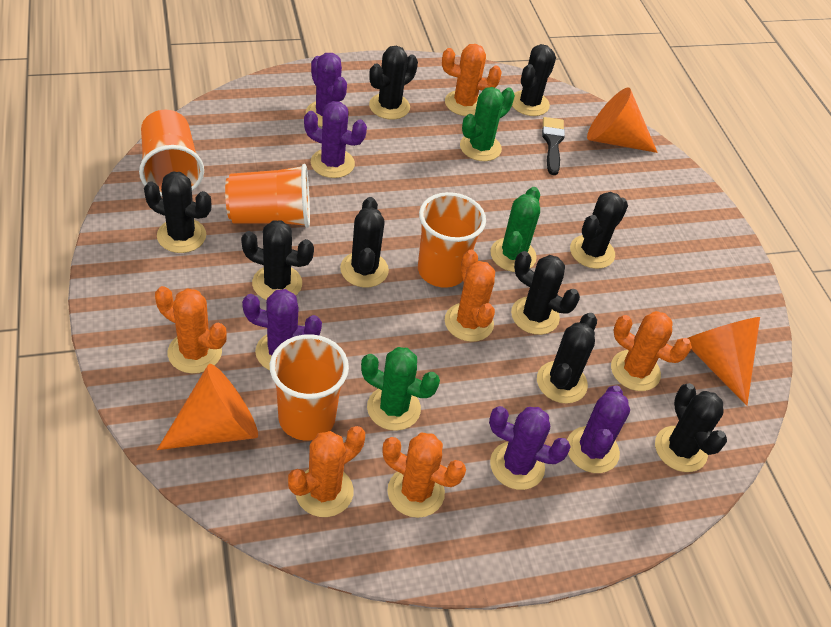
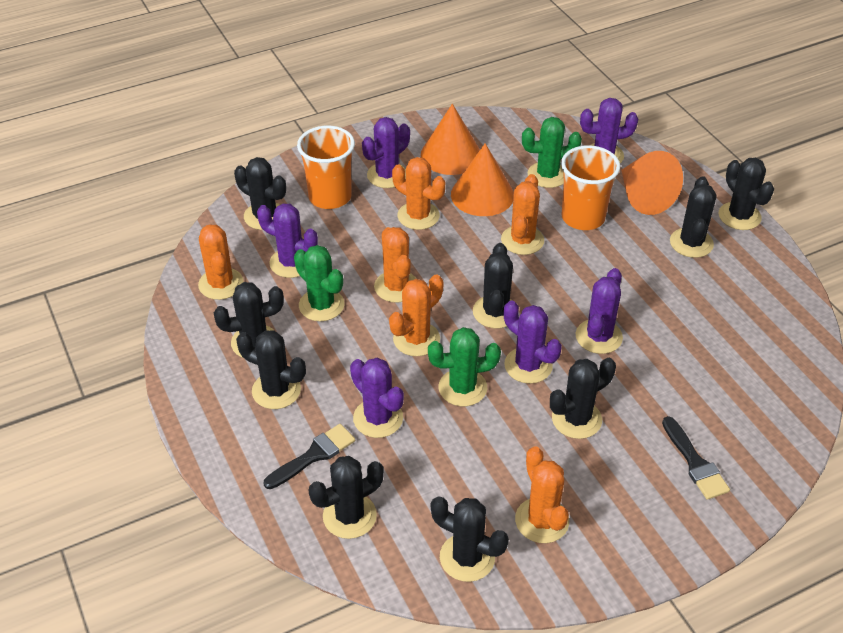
black brush: 1 -> 2
orange cup: 4 -> 2
purple cactus: 5 -> 6

